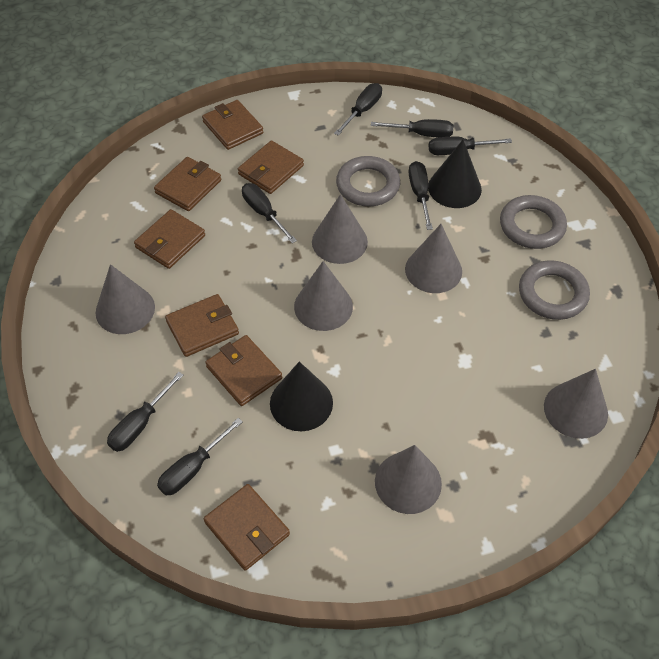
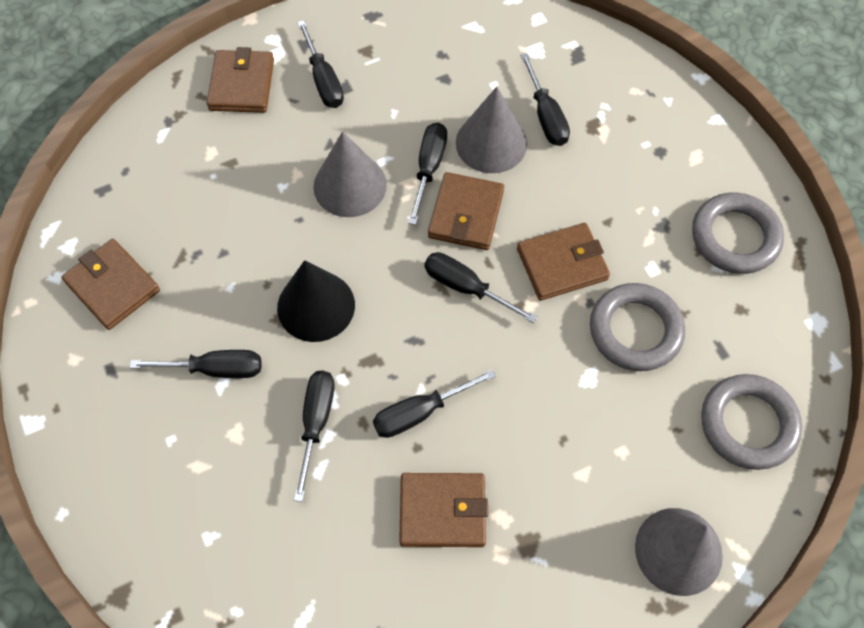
black cone: 2 -> 1
brown wallet: 7 -> 5
grey cone: 6 -> 3

